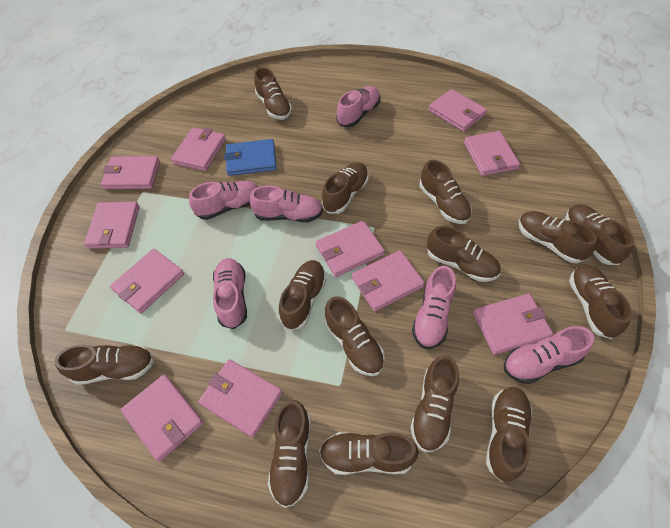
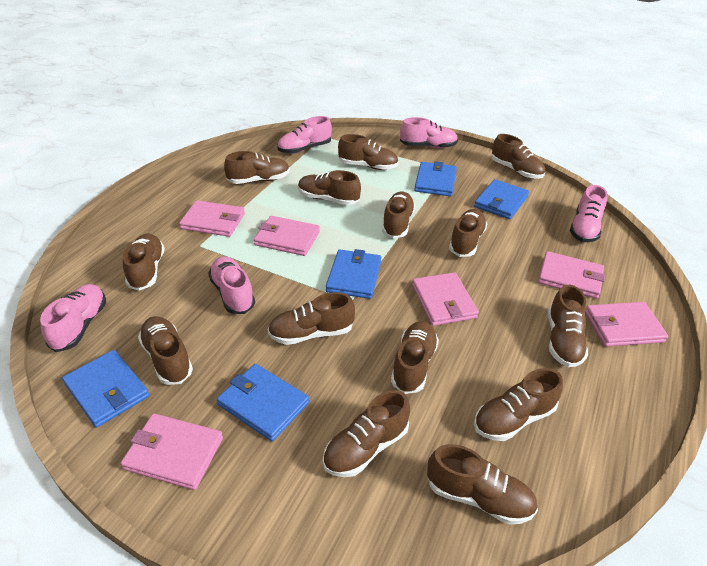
blue wallet: 1 -> 5
pink shoe: 6 -> 5
pink wallet: 11 -> 6

